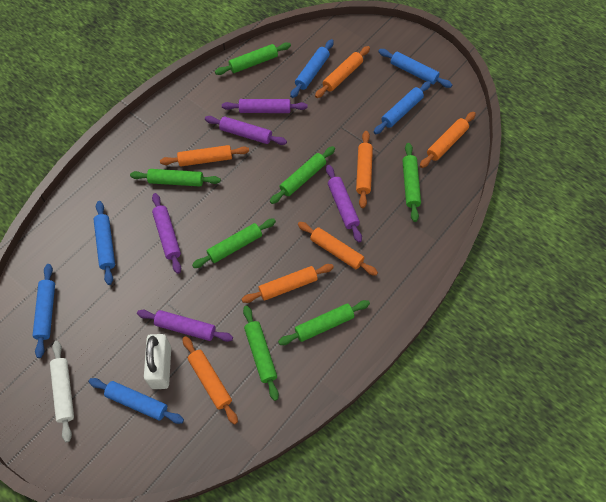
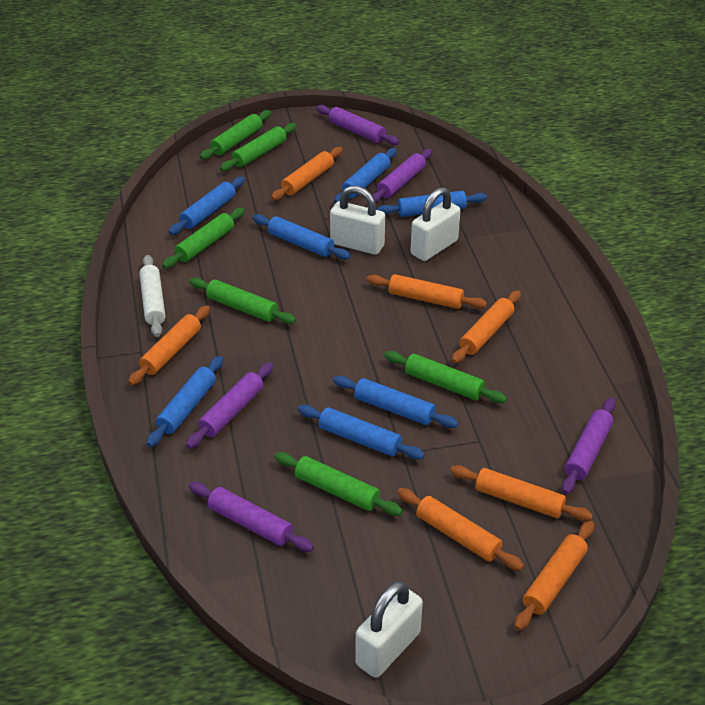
blue rolling pin: 6 -> 7
green rolling pin: 7 -> 6
white padlock: 1 -> 3

